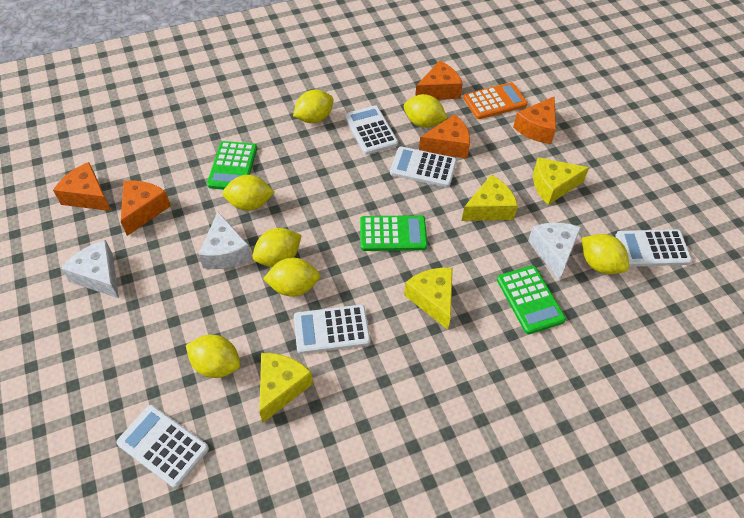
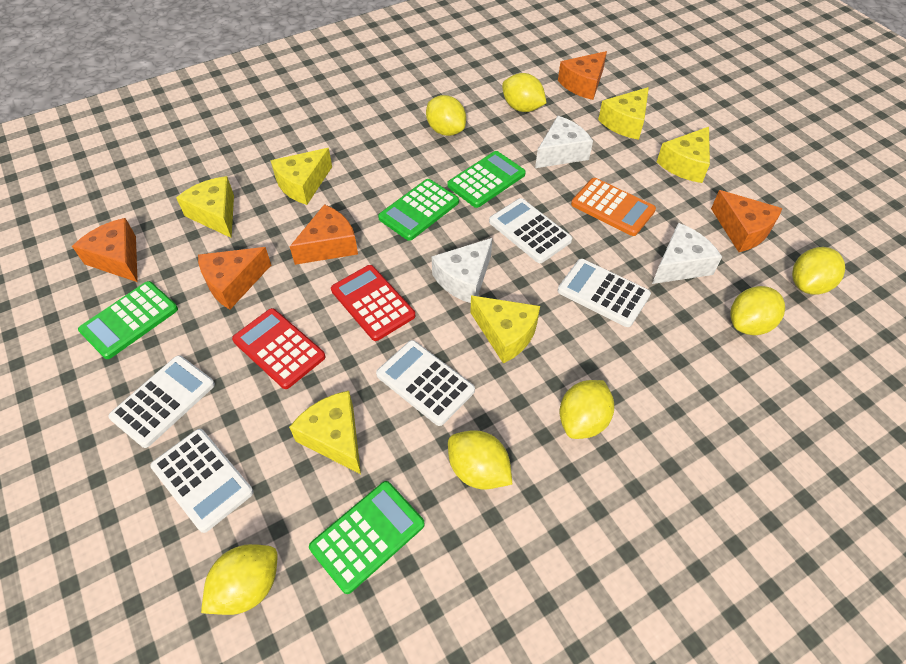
green calculator: 3 -> 4
red calculator: 0 -> 2
yellow cheese: 4 -> 6

